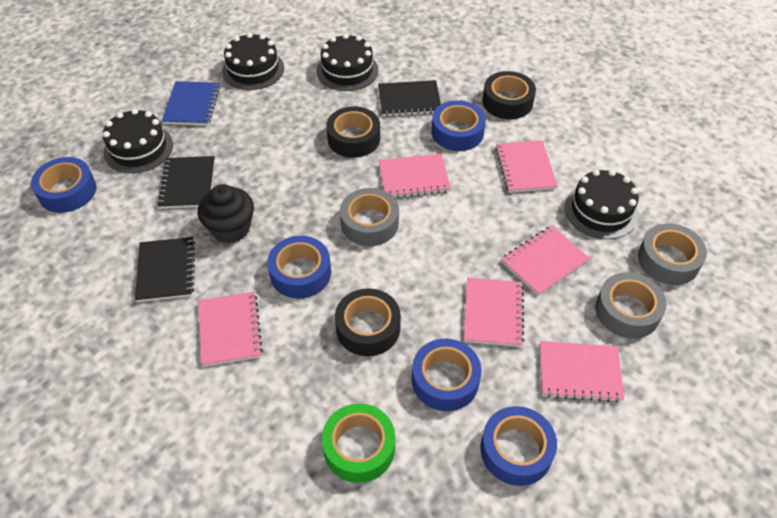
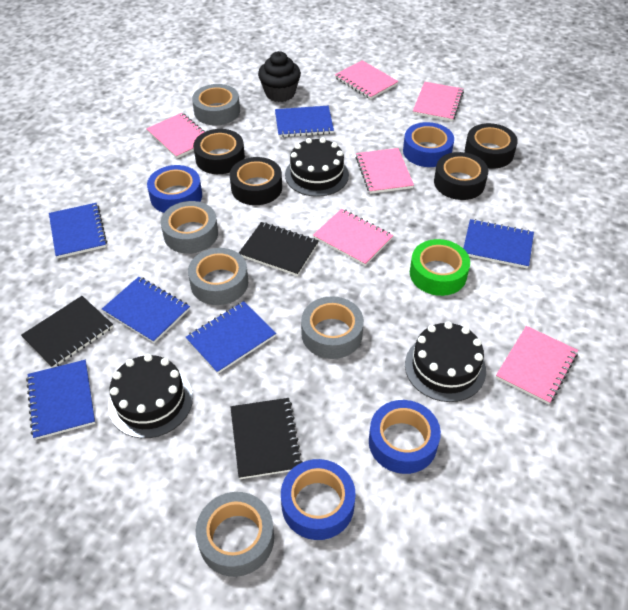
black cake: 4 -> 3
black tape: 3 -> 4
blue notebook: 1 -> 6
blue tape: 5 -> 4
grey tape: 3 -> 5

